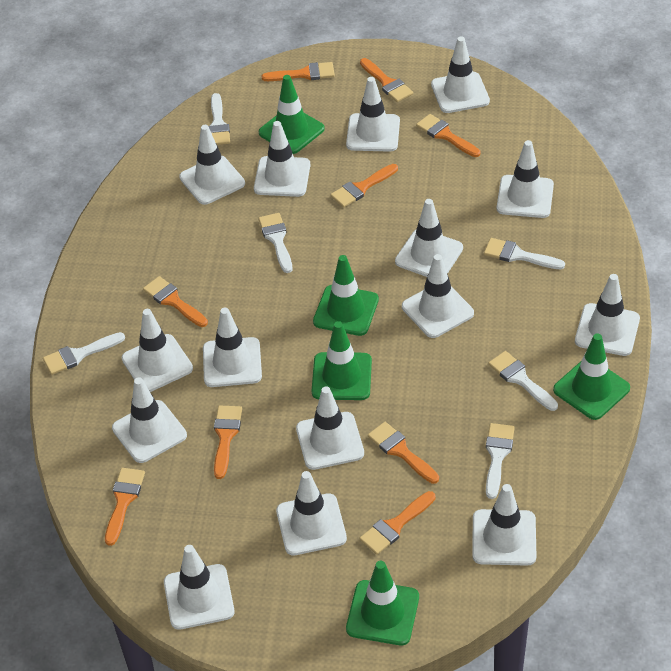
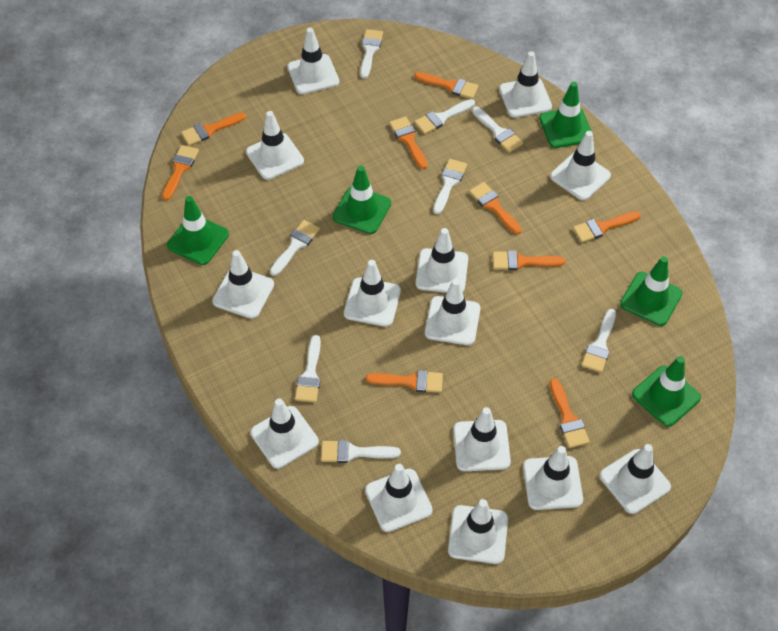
white brush: 6 -> 8
white traffic cone: 15 -> 14

